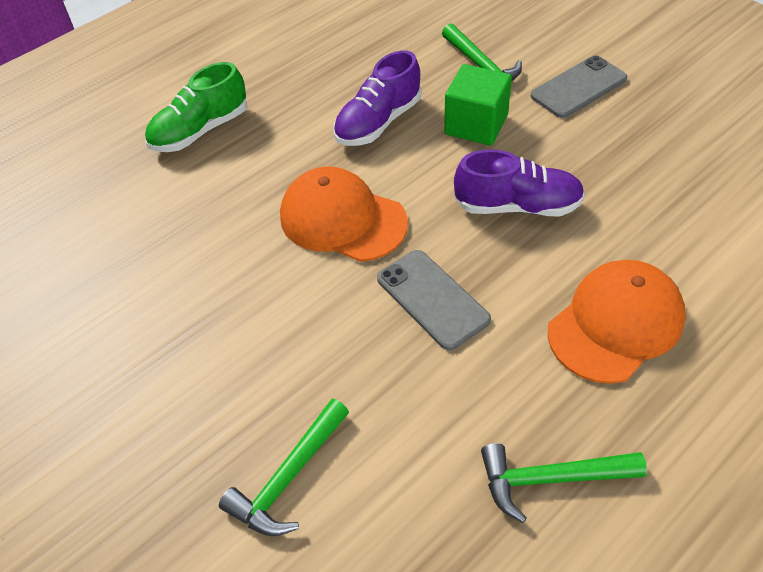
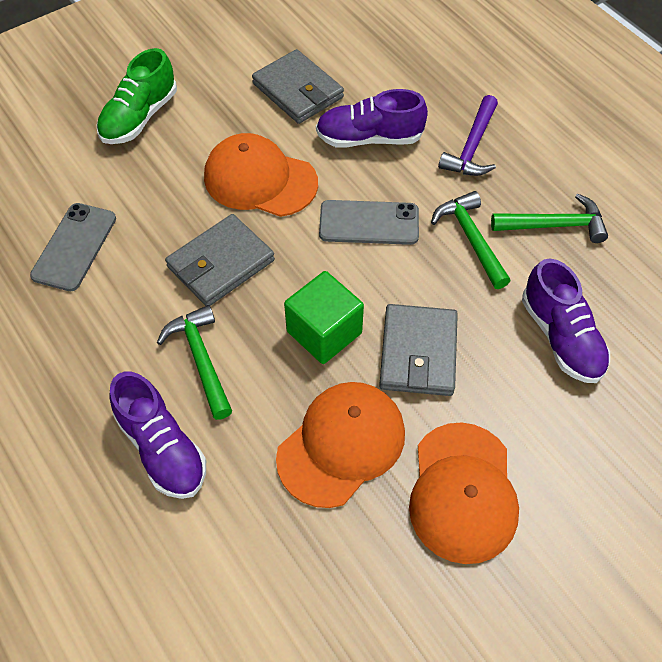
grey wallet: 0 -> 3
orange cap: 2 -> 3
purple hammer: 0 -> 1
purple shoe: 2 -> 3

